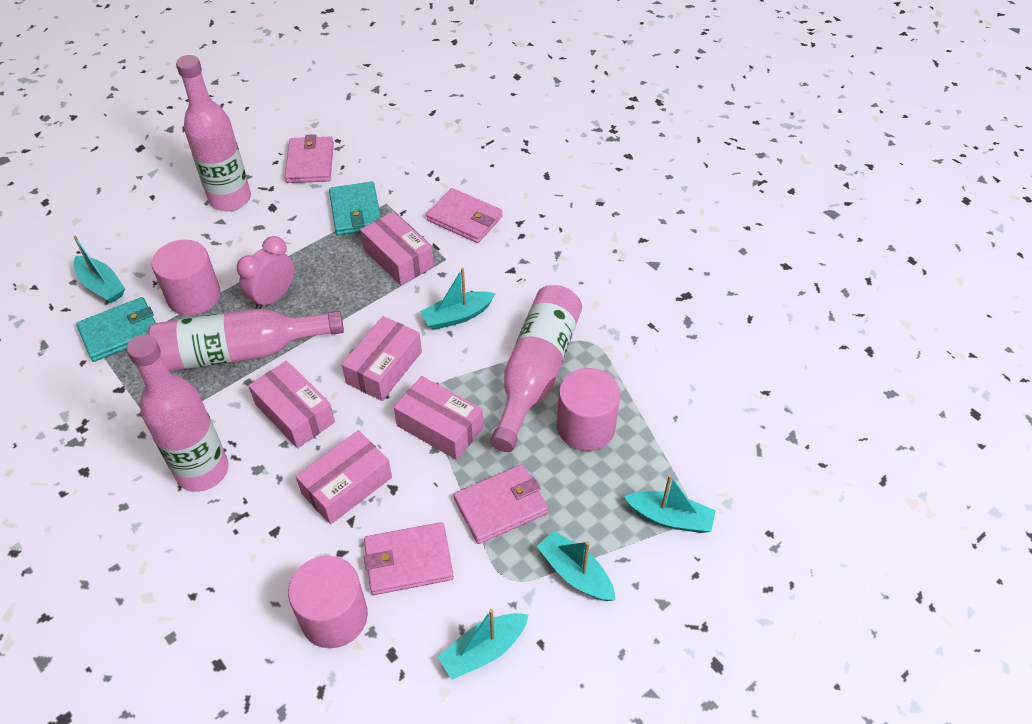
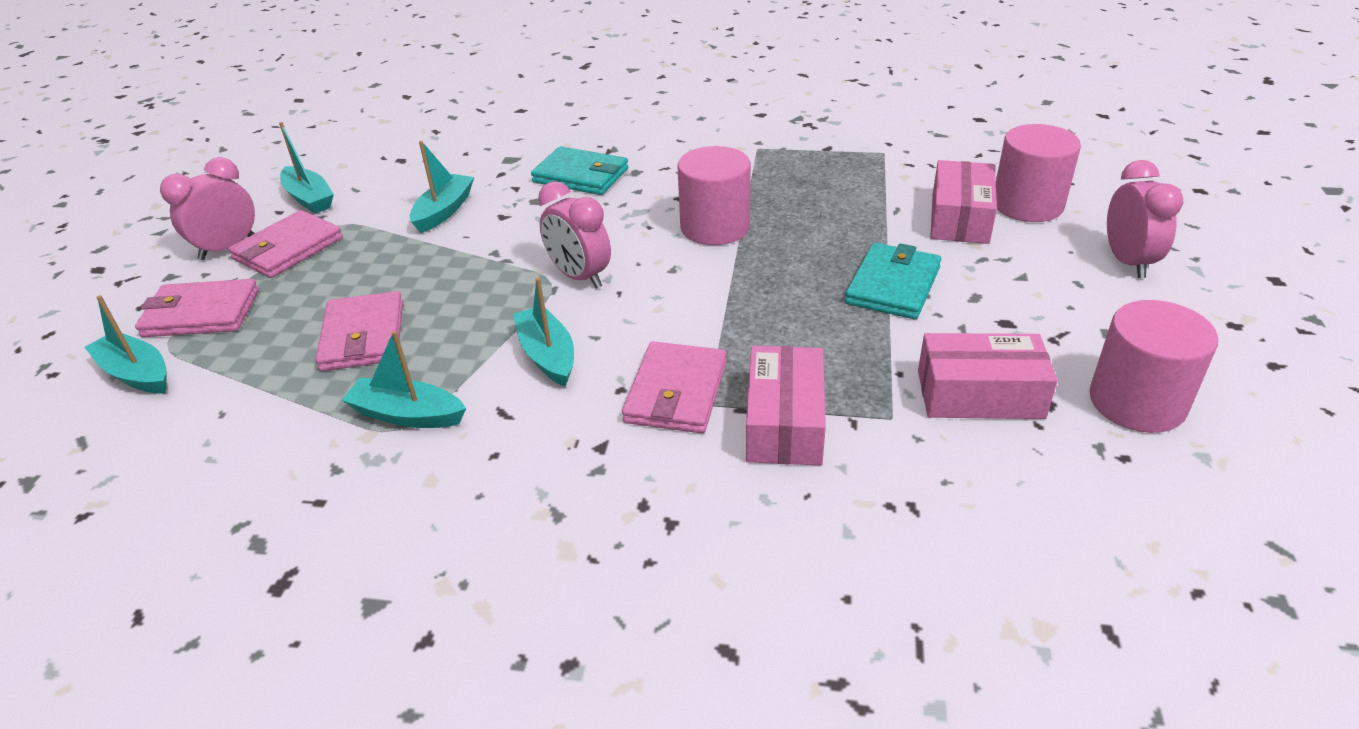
pink bottle: 4 -> 0
pink box: 5 -> 3
pink clock: 1 -> 3

